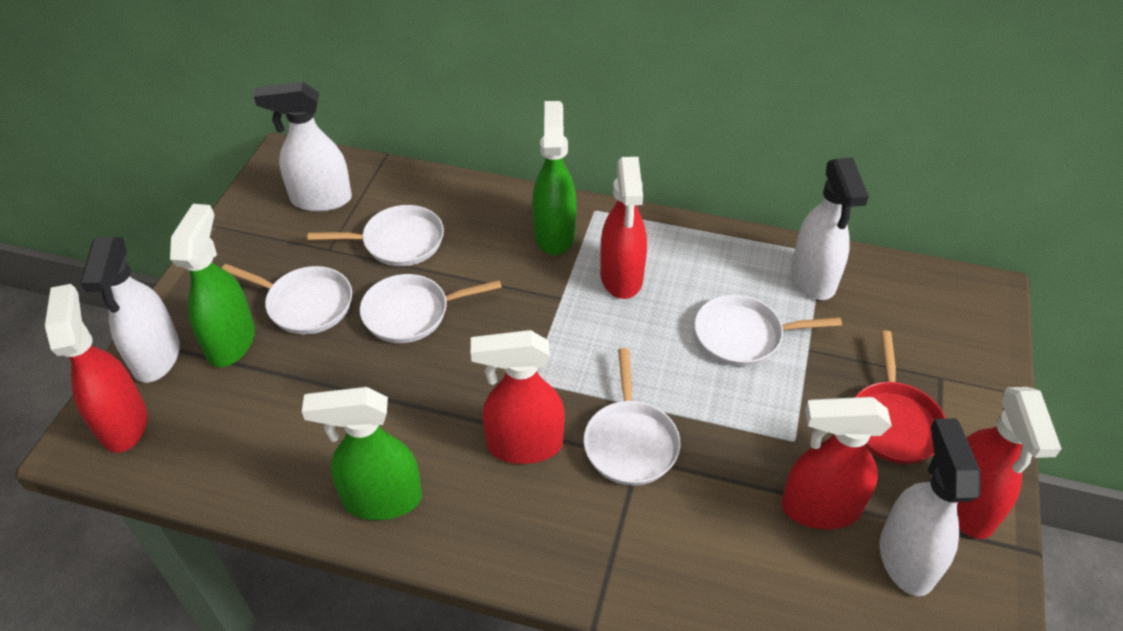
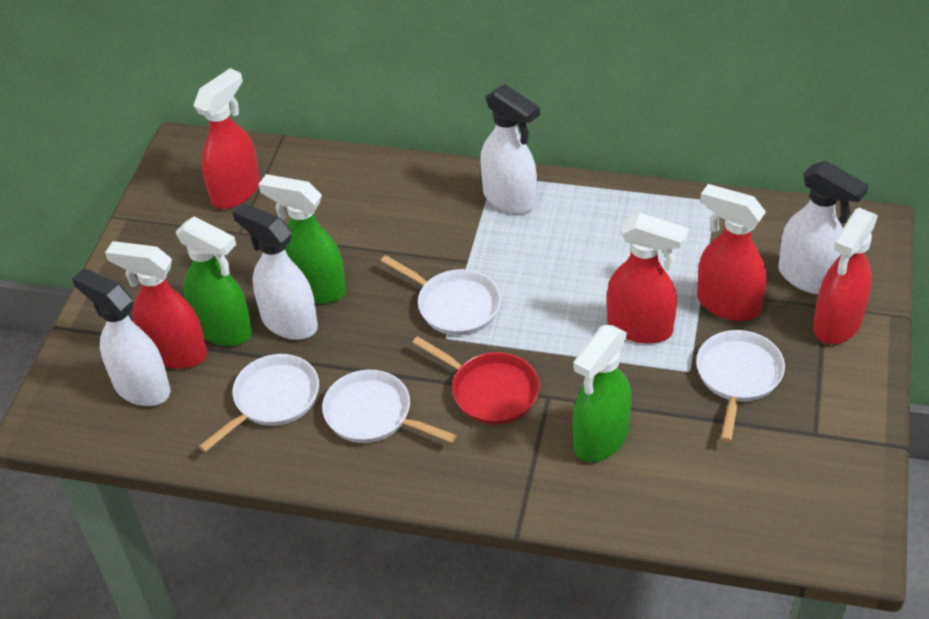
white pan: 5 -> 4

